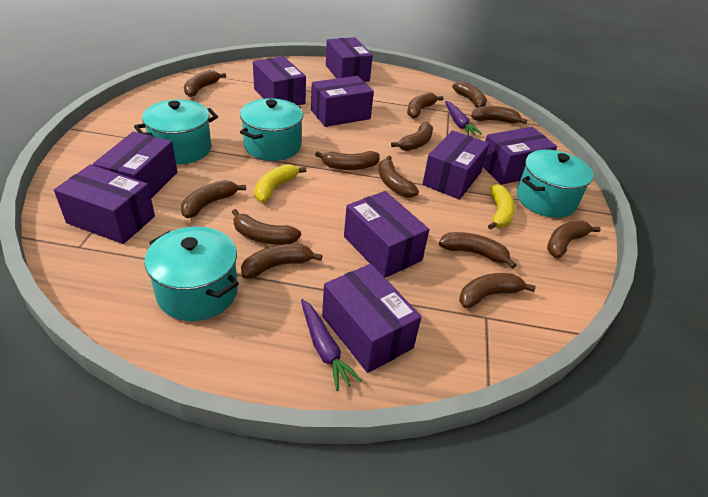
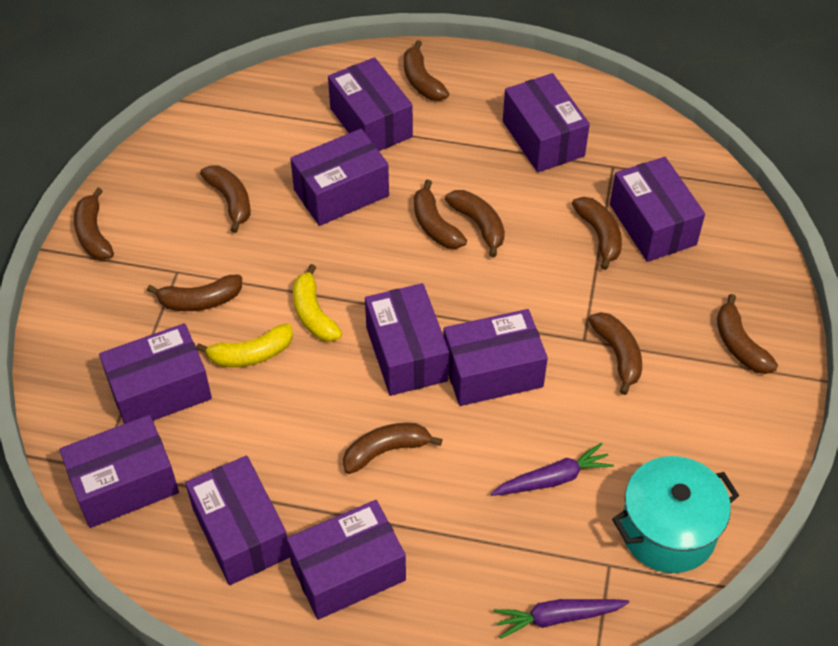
brown banana: 13 -> 10
purple box: 9 -> 10
turquoise pot: 4 -> 1

